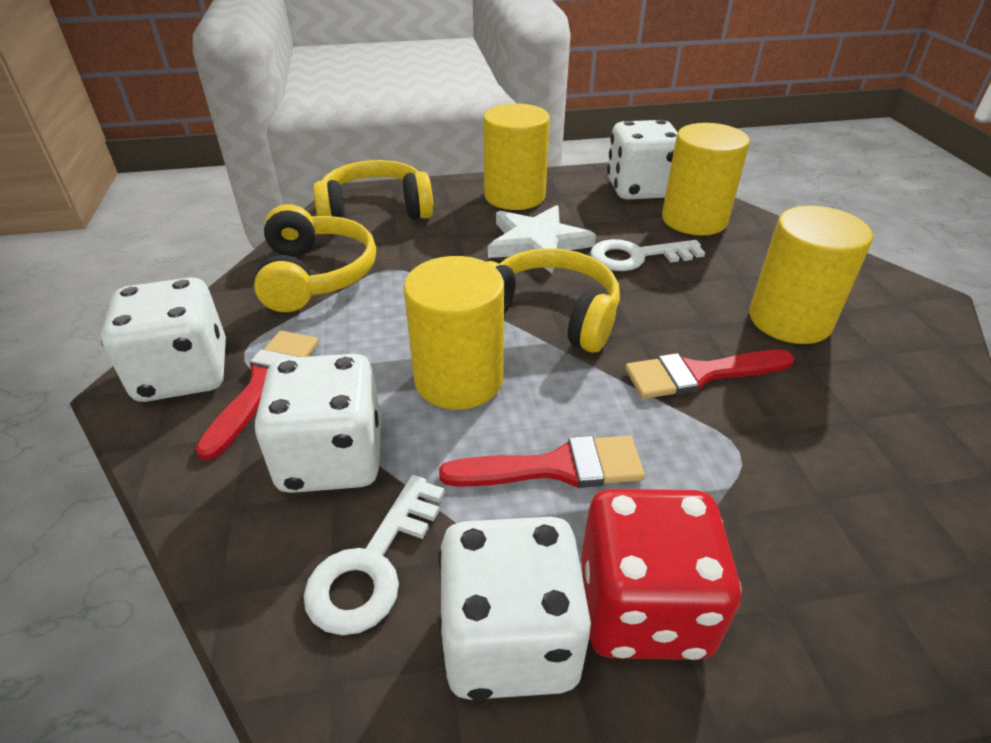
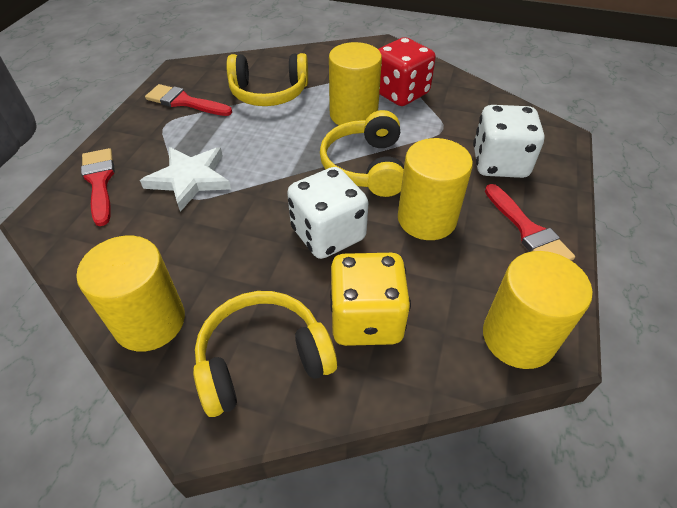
white dice: 4 -> 2
white key: 2 -> 0
yellow dice: 0 -> 1

